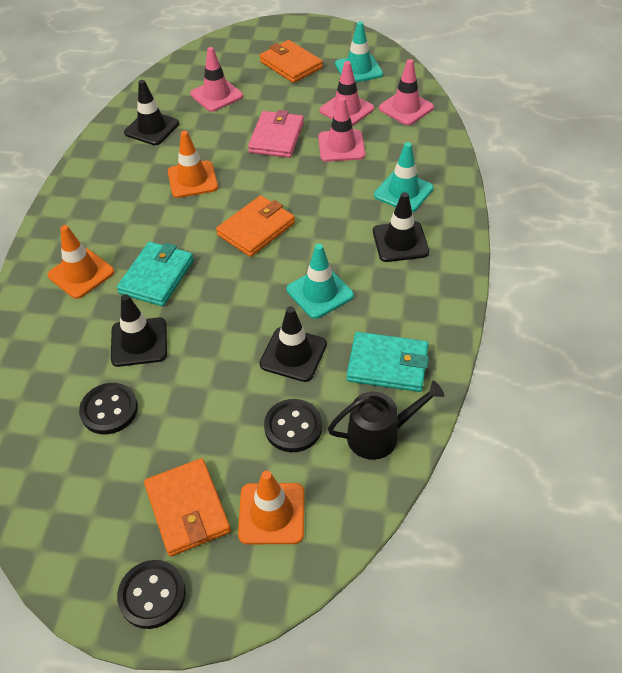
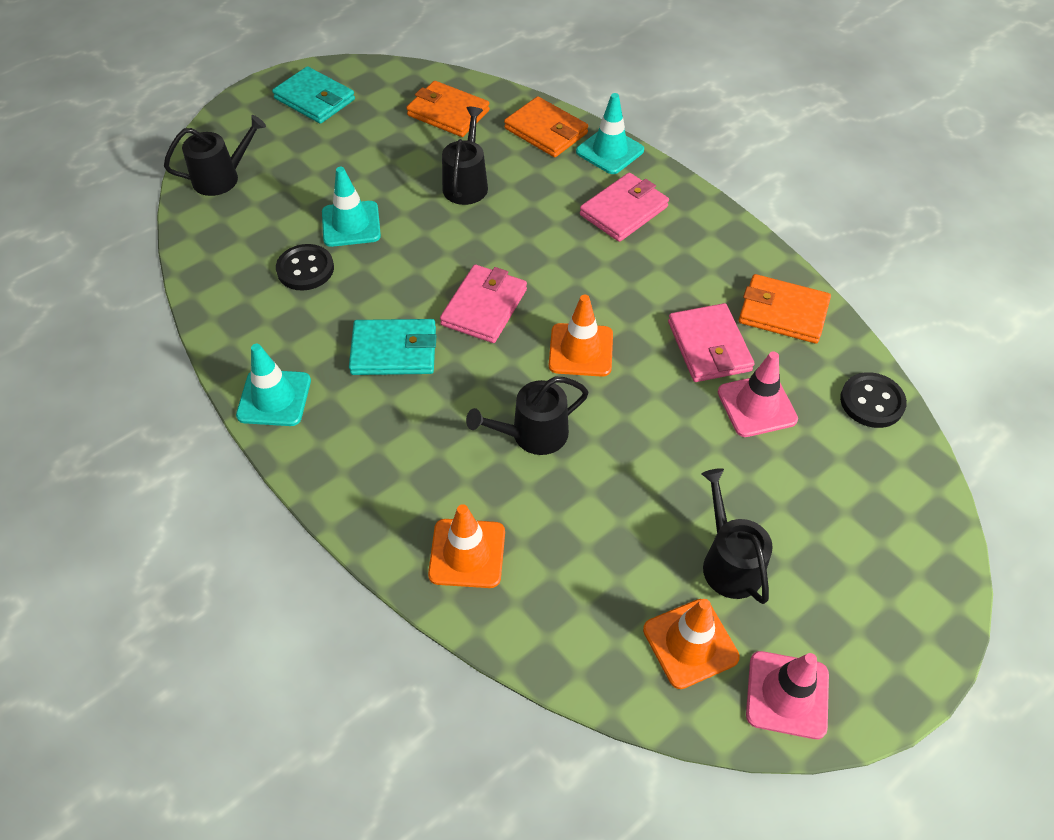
black button: 3 -> 2
black traffic cone: 4 -> 0
black watering can: 1 -> 4
pink traffic cone: 4 -> 2
pink wallet: 1 -> 3

